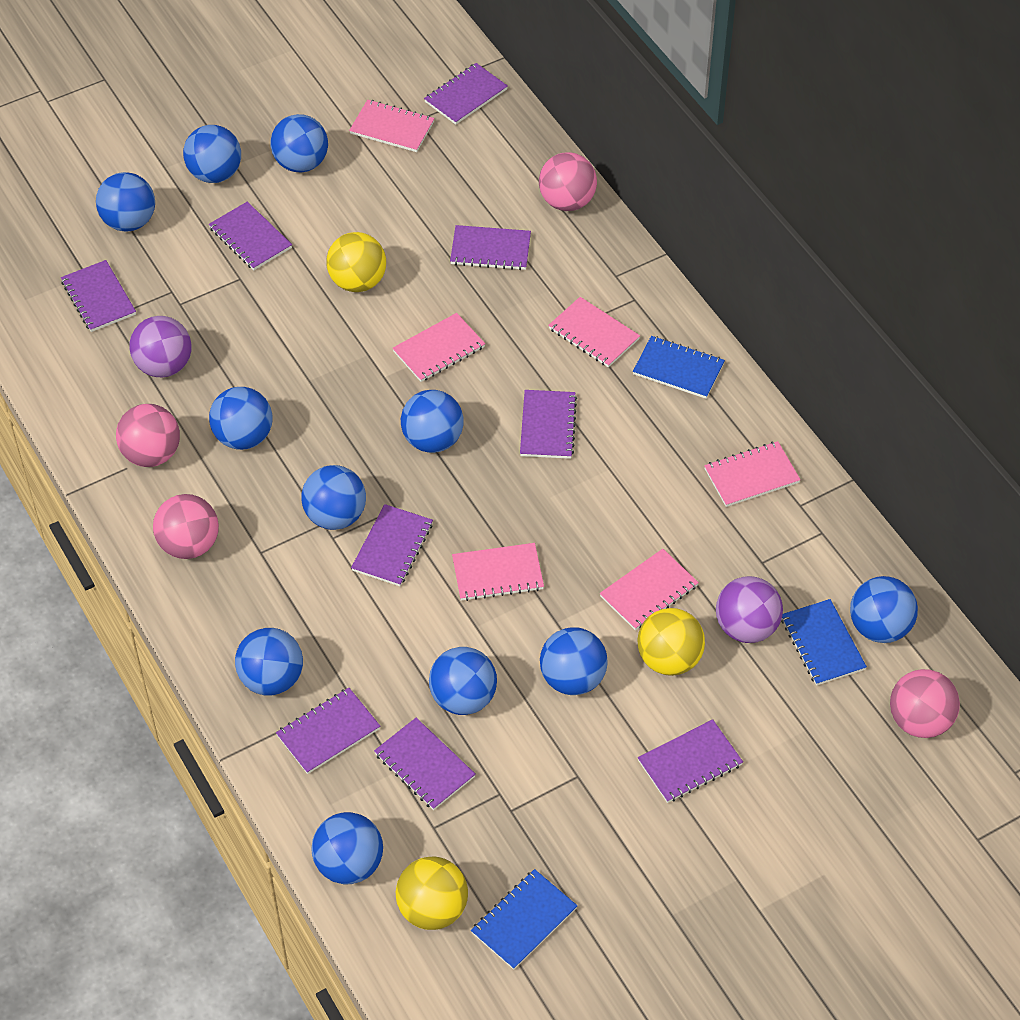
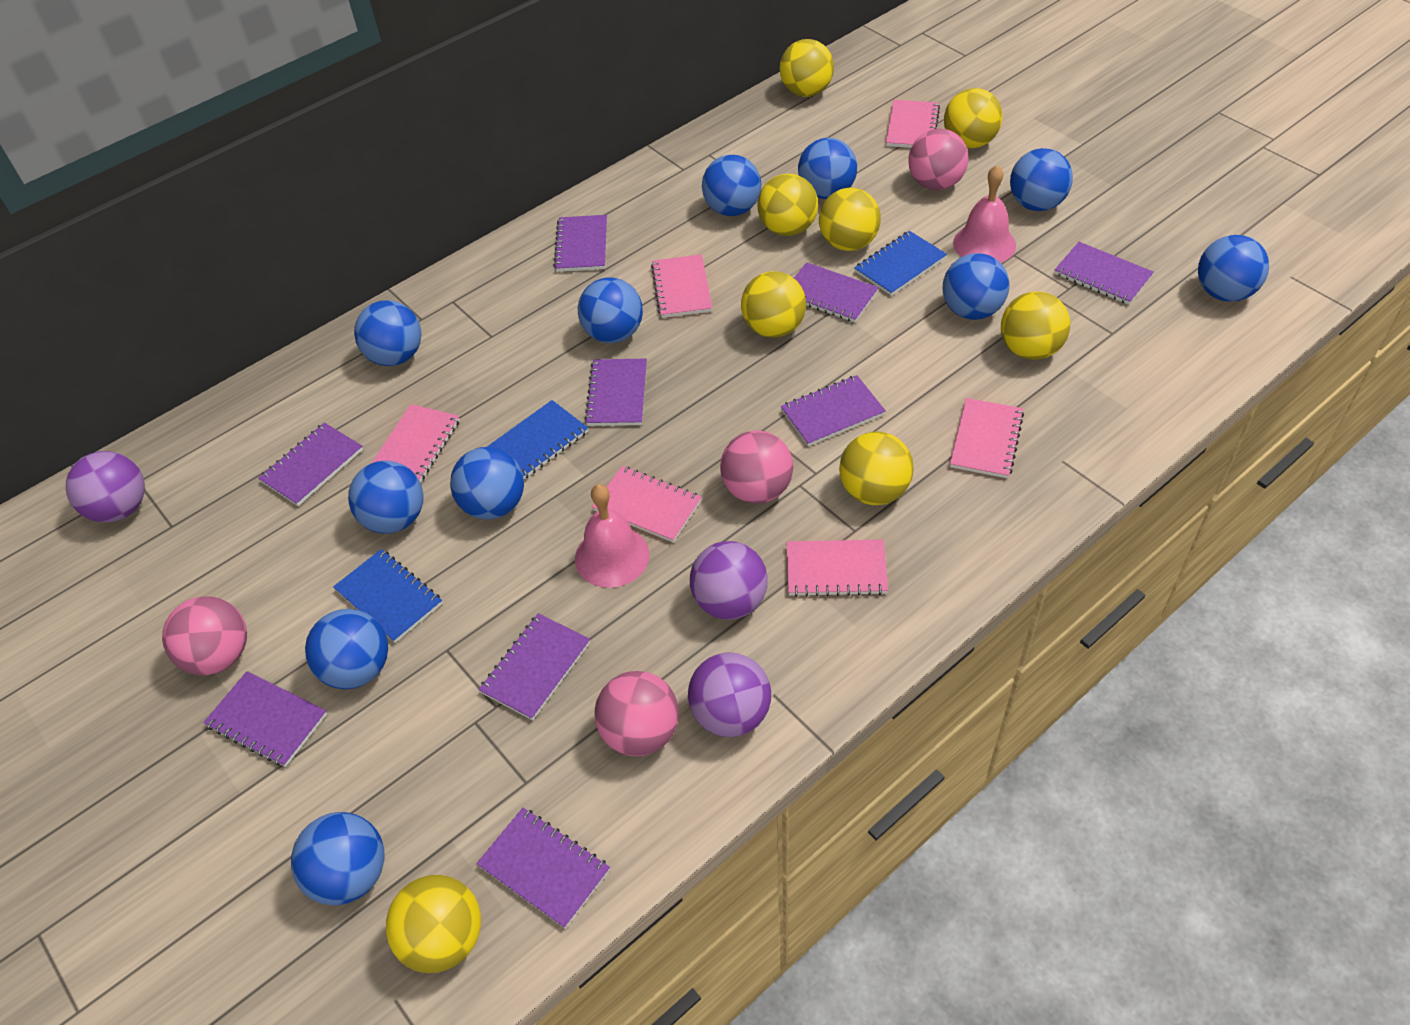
pink bell: 0 -> 2
purple ball: 2 -> 3
yellow ball: 3 -> 8

